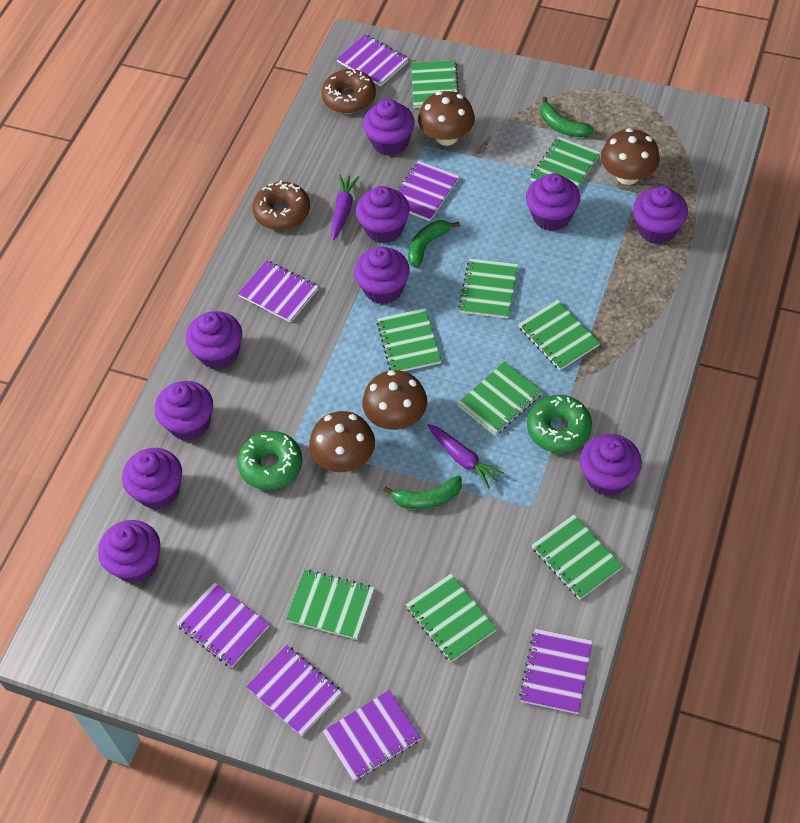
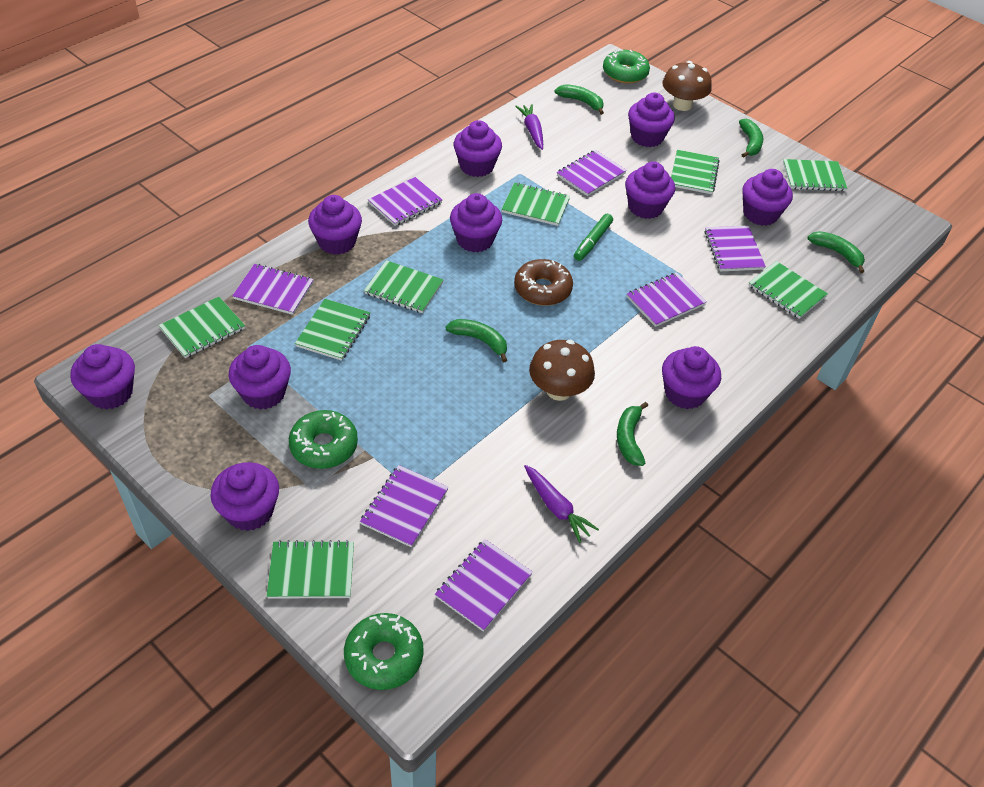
brown donut: 2 -> 1
brown mushroom: 4 -> 2
green banana: 3 -> 5
green donut: 2 -> 3
green marker: 0 -> 1
green notebook: 9 -> 8

